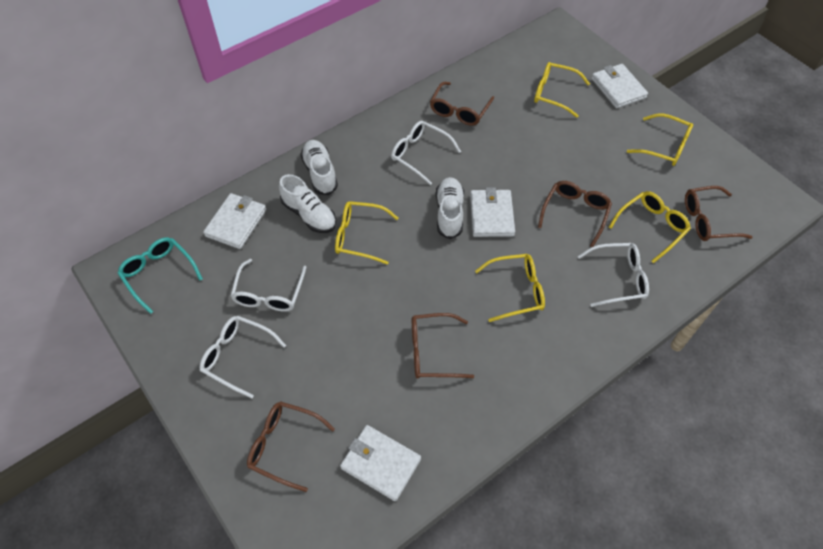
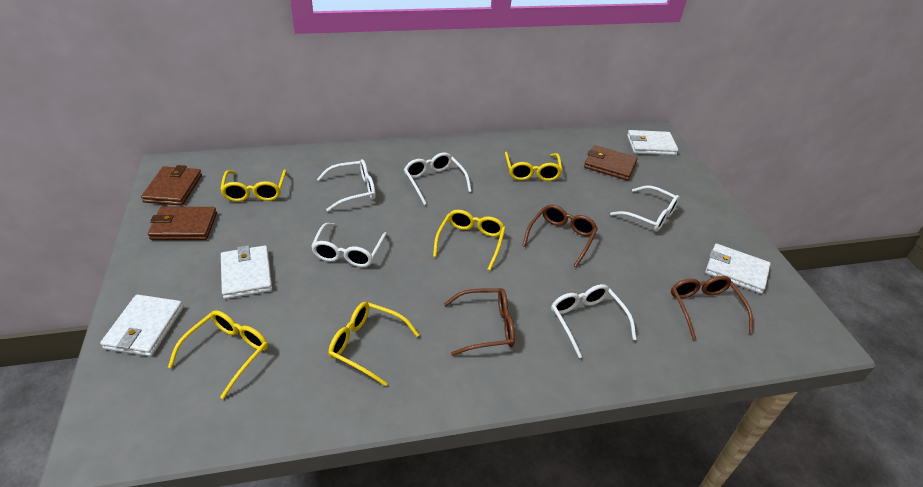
brown glasses: 5 -> 3
brown wallet: 0 -> 3
turquoise glasses: 1 -> 0
white glasses: 4 -> 5
white shoe: 3 -> 0

